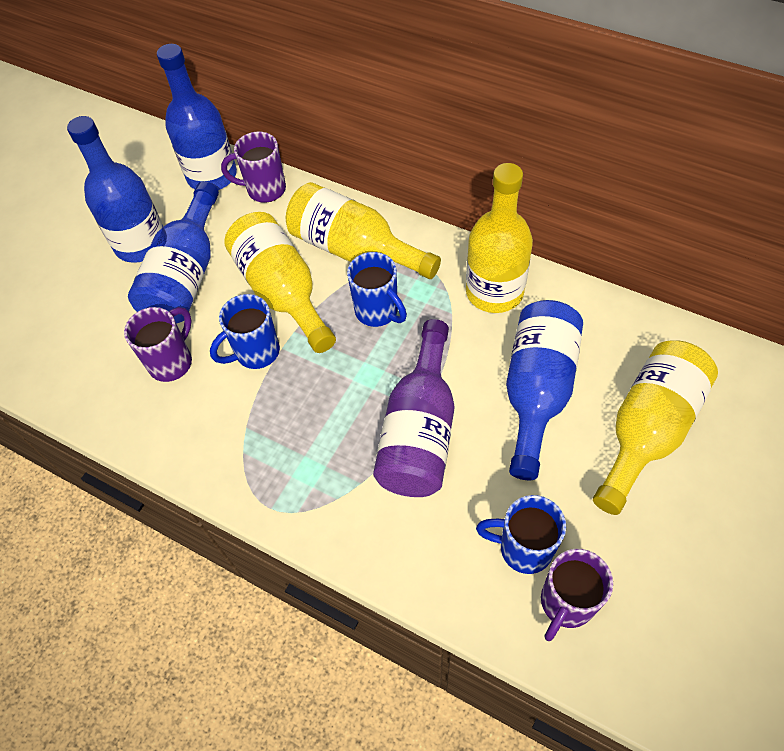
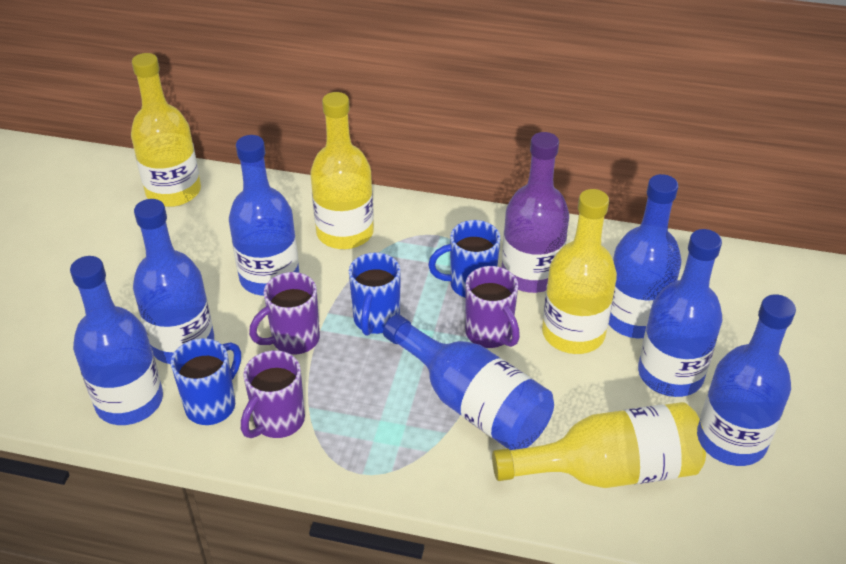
blue bottle: 4 -> 7

